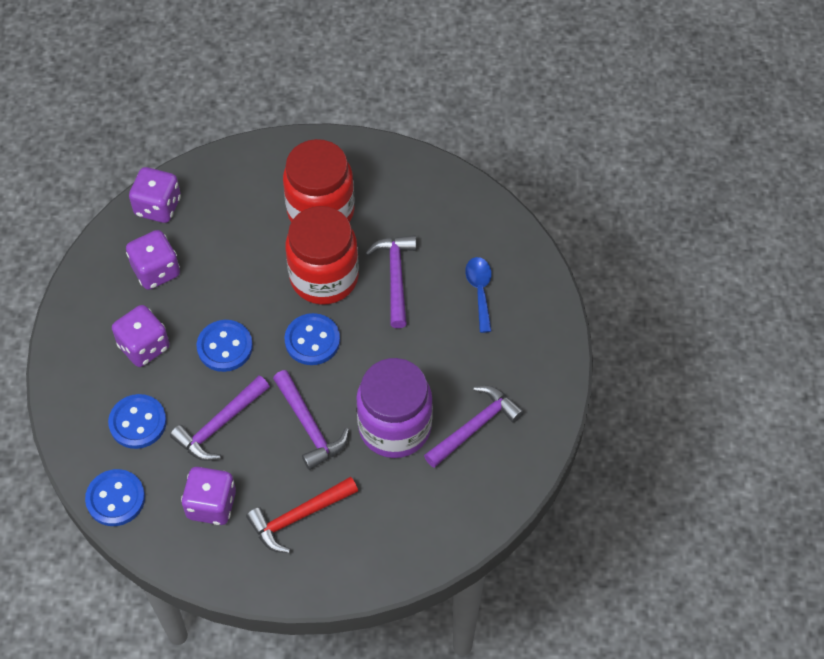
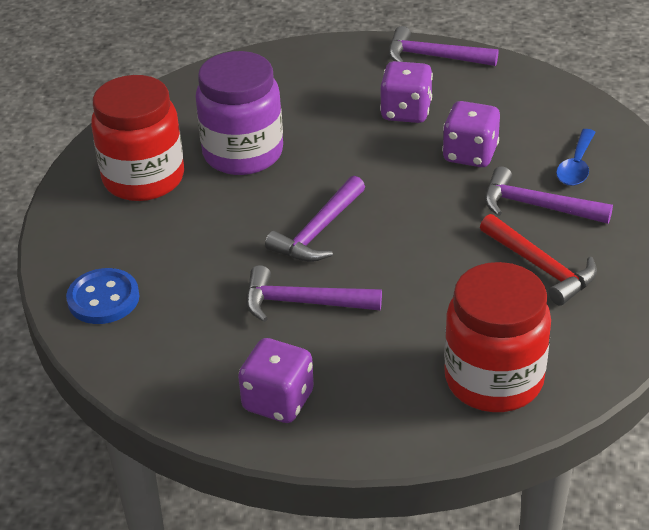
blue button: 4 -> 1
purple dice: 4 -> 3

